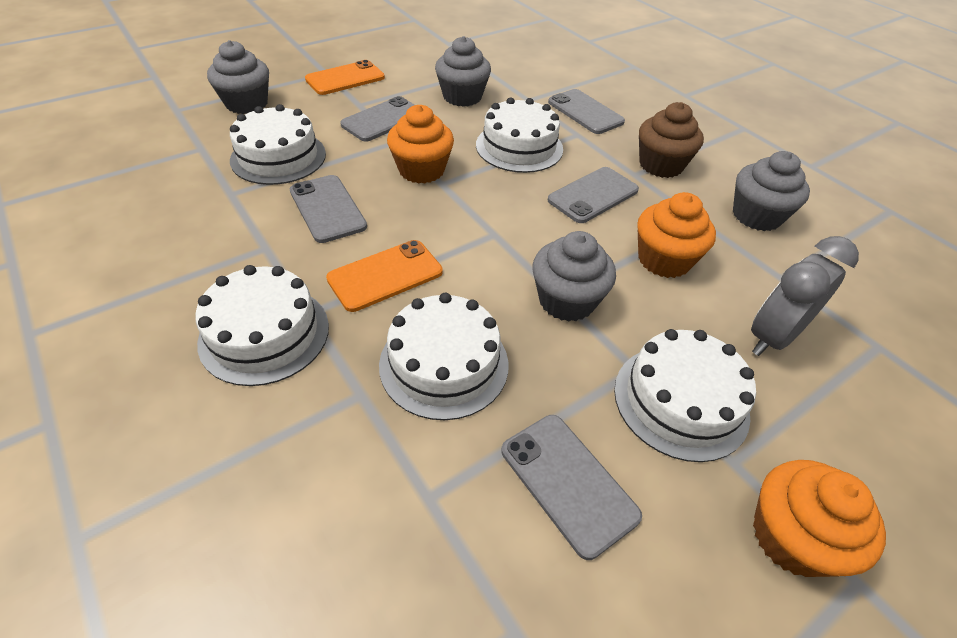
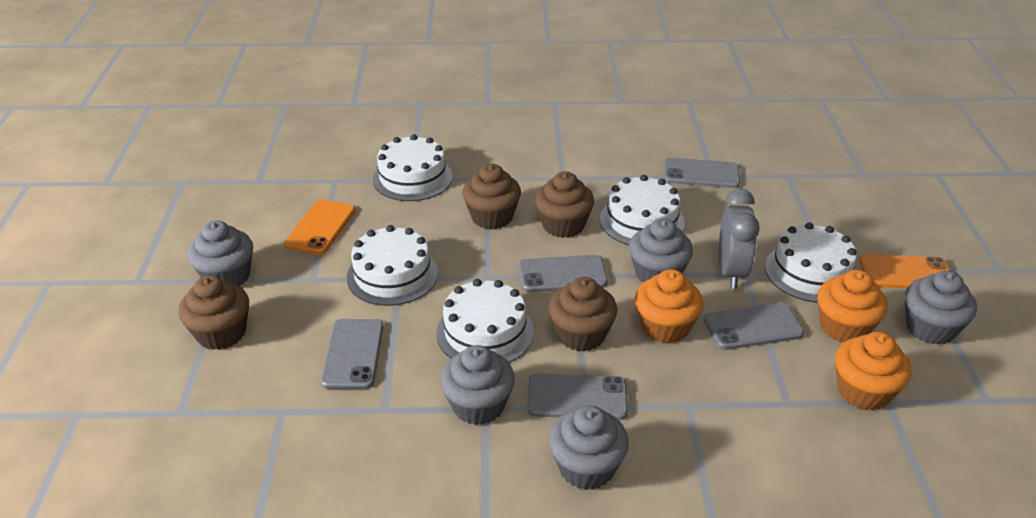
brown cupcake: 1 -> 4
grey cupcake: 4 -> 5

